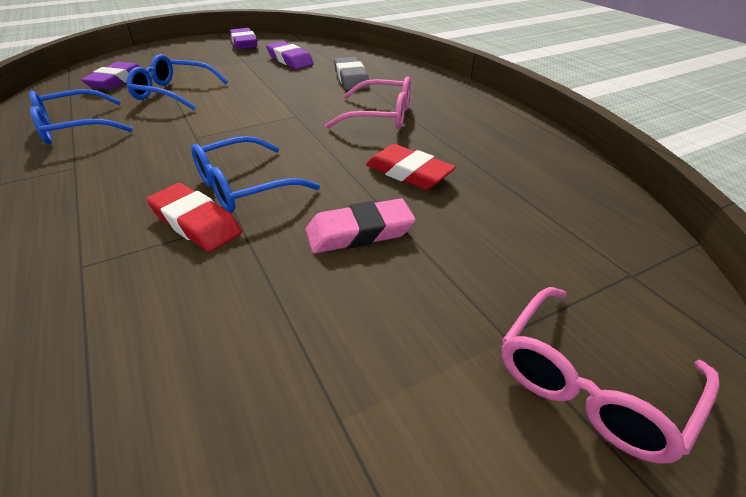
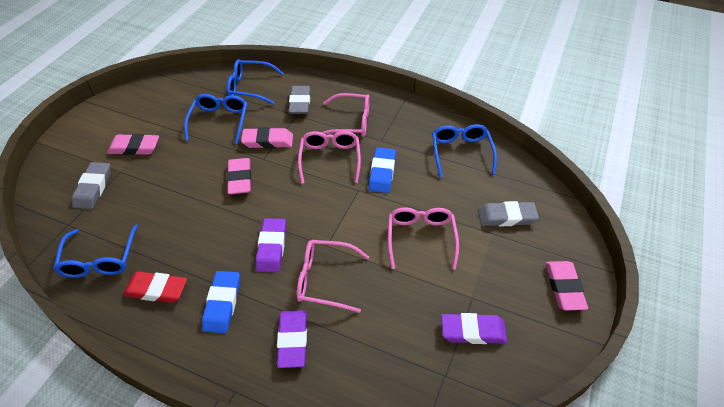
blue eraser: 0 -> 2
blue glasses: 3 -> 4
grey eraser: 1 -> 3
pink eraser: 1 -> 4
pink glasses: 2 -> 4
red eraser: 2 -> 1

